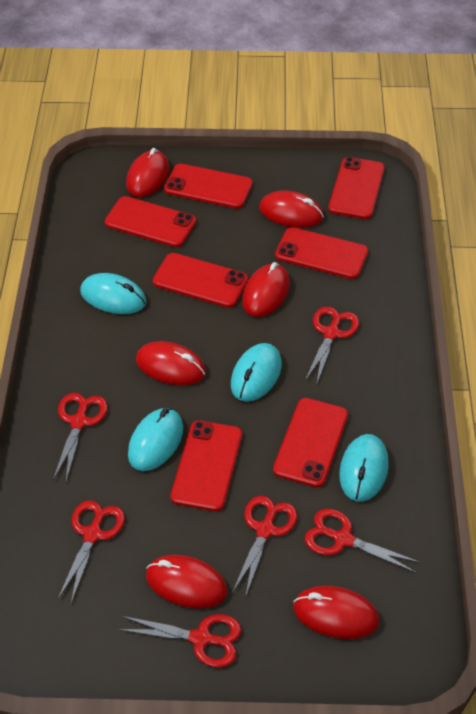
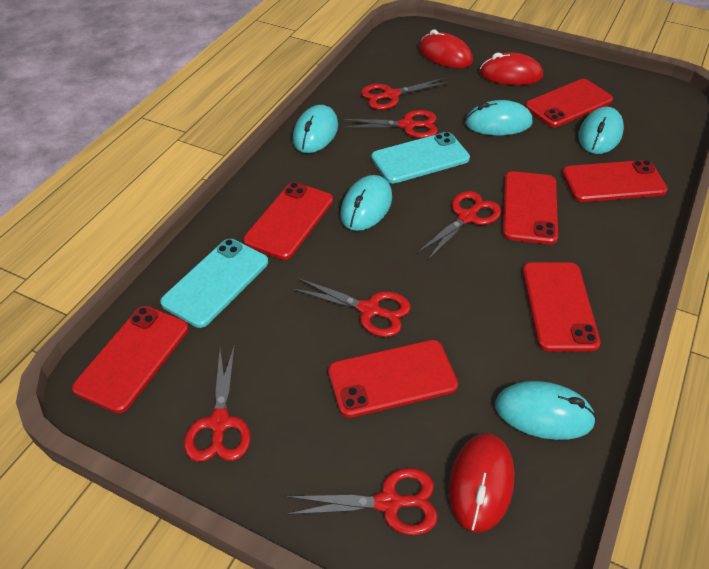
red mouse: 6 -> 3
turquoise mouse: 4 -> 5
turquoise phone: 0 -> 2

